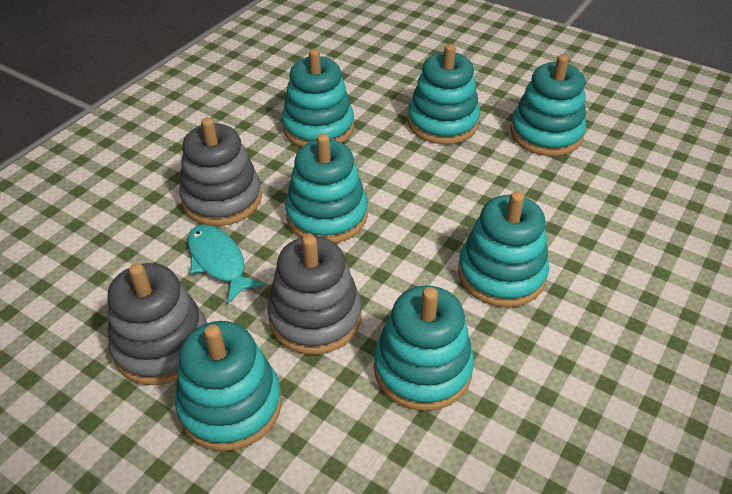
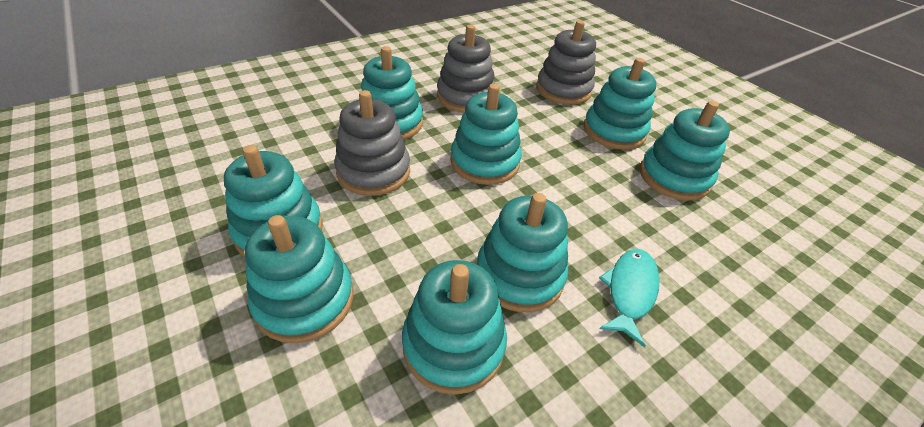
turquoise stacking toy: 7 -> 8

